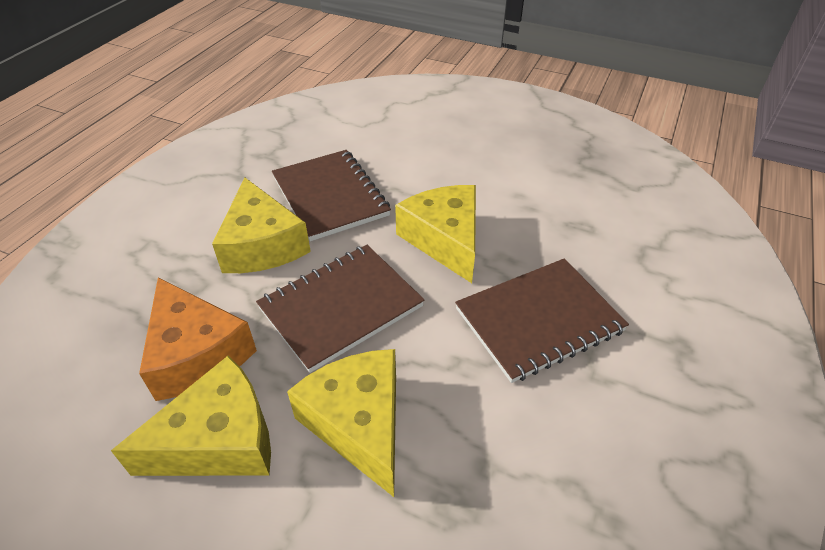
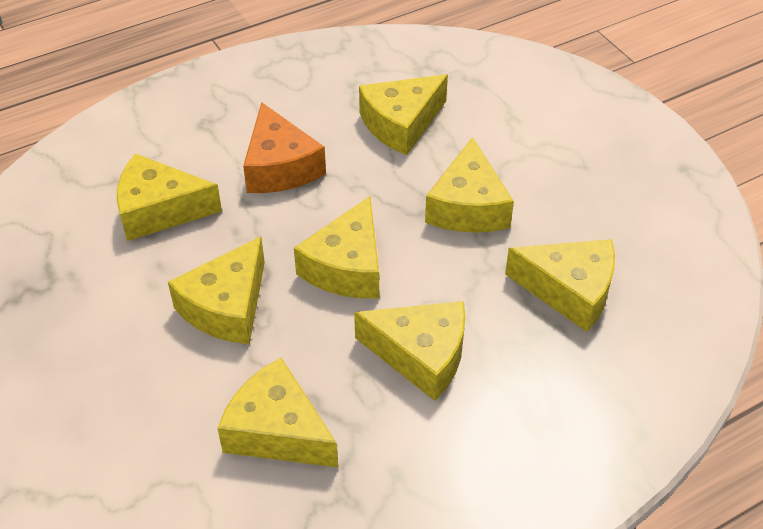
brown notebook: 3 -> 0
yellow cheese: 4 -> 8

